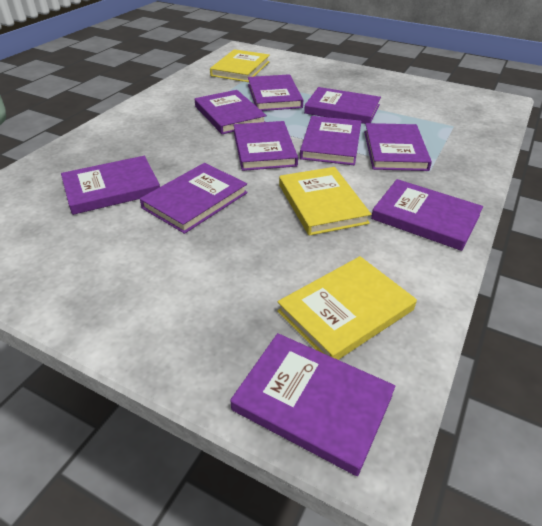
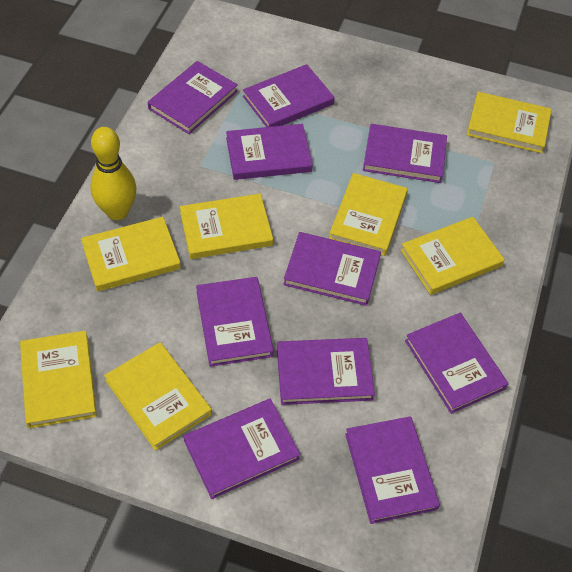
yellow book: 3 -> 7
yellow bowling pin: 0 -> 1

